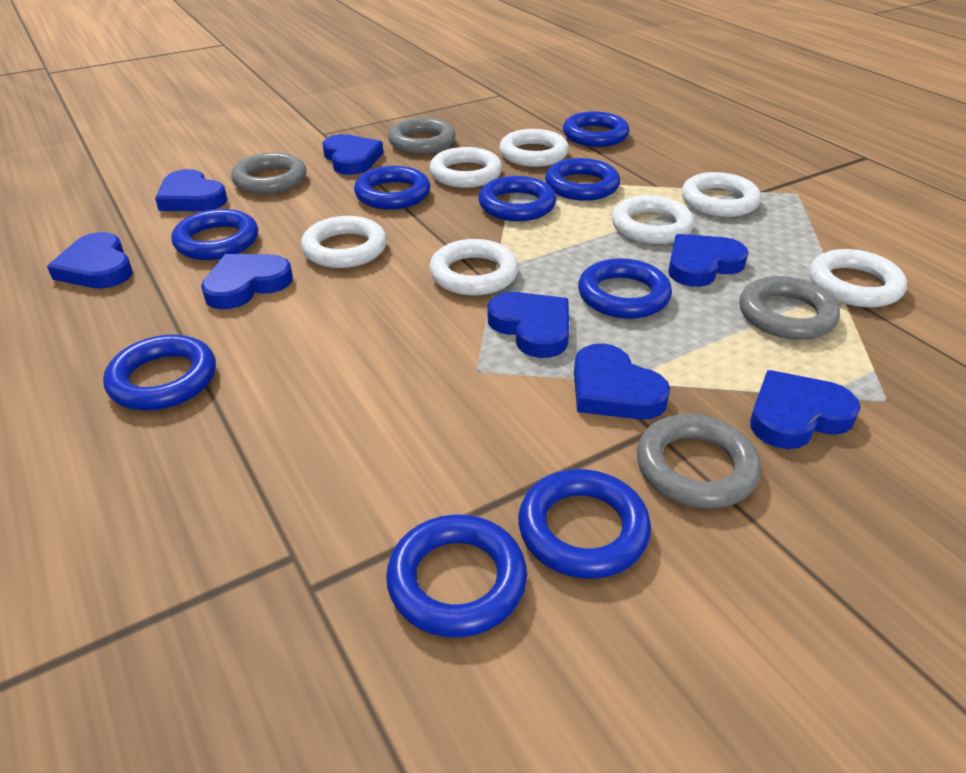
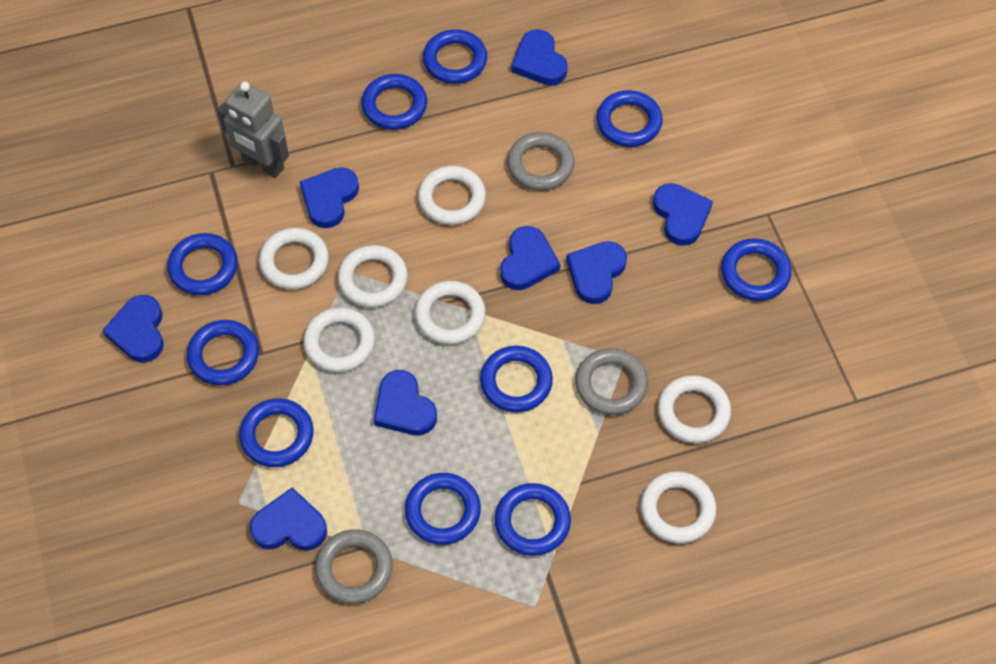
blue ring: 9 -> 10
grey ring: 4 -> 3
grey robot: 0 -> 1

